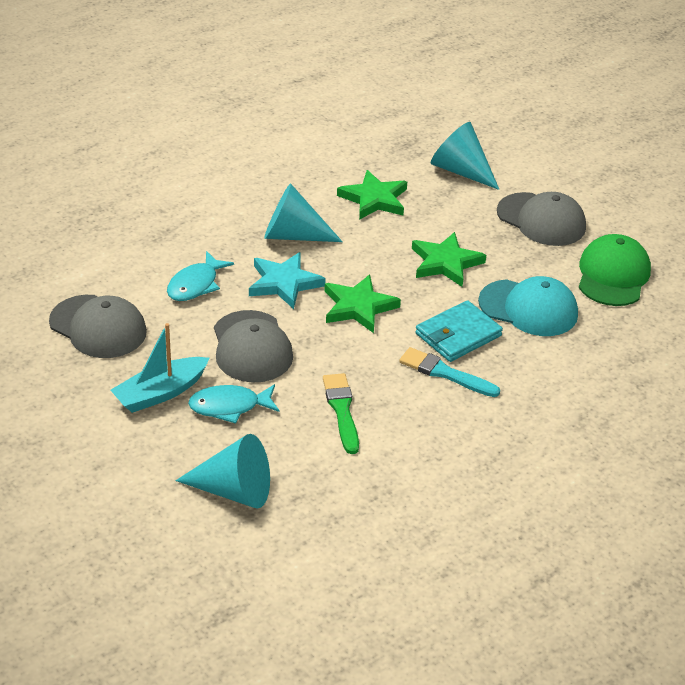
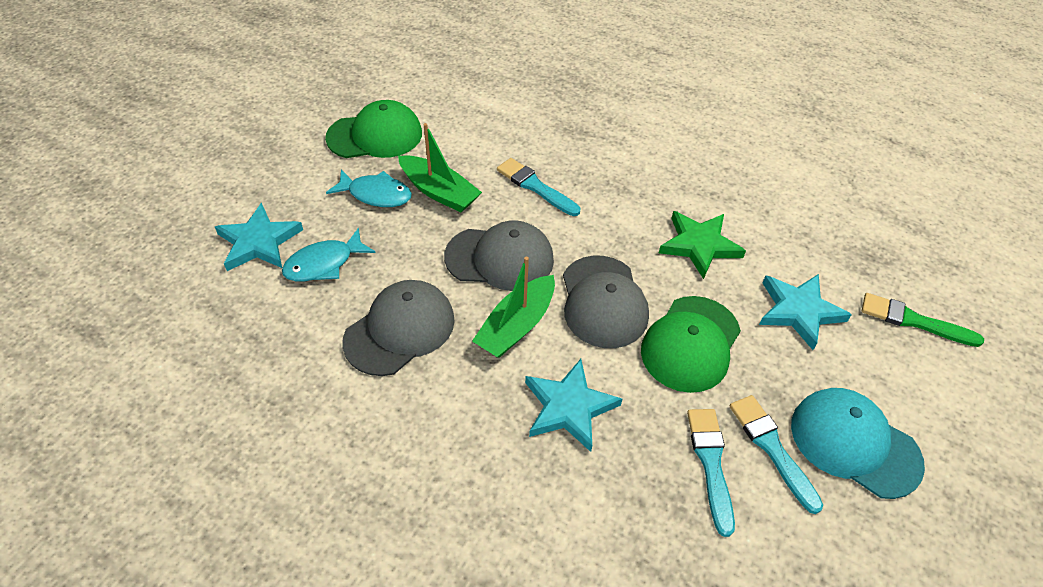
green boat: 0 -> 2
green cap: 1 -> 2
green star: 3 -> 1
turquoise boat: 1 -> 0
turquoise brush: 1 -> 3
turquoise cone: 3 -> 0
turquoise star: 1 -> 3
turquoise wallet: 1 -> 0

